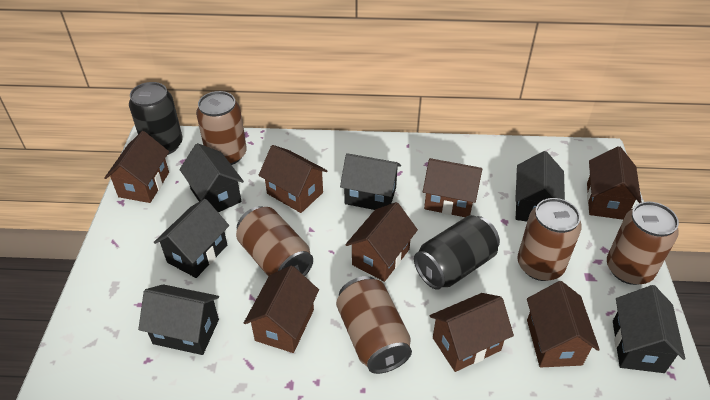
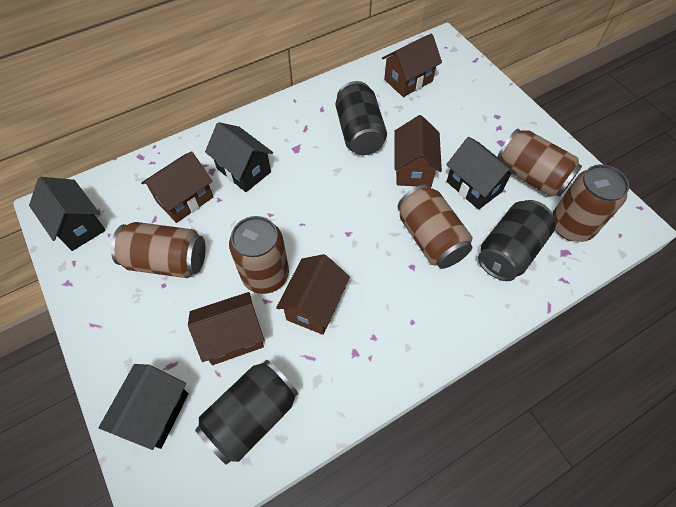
black can: 2 -> 3
black house: 6 -> 4
brown house: 8 -> 5

